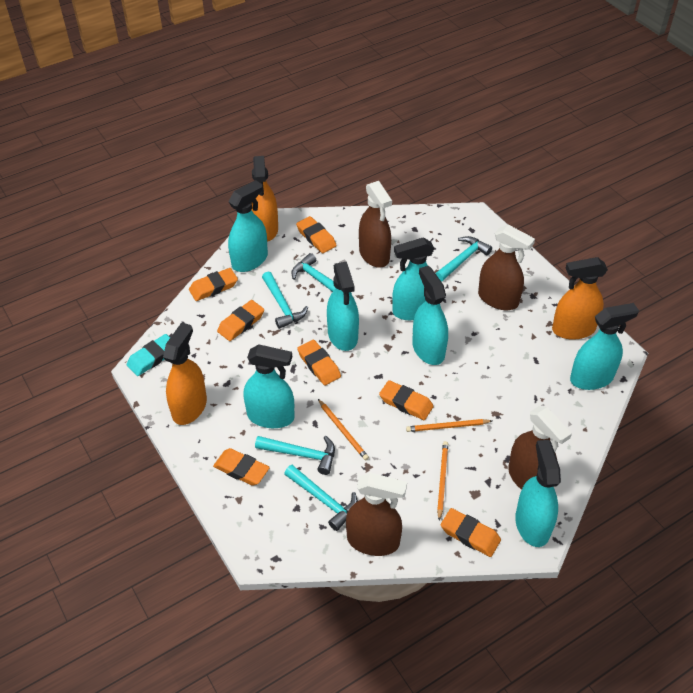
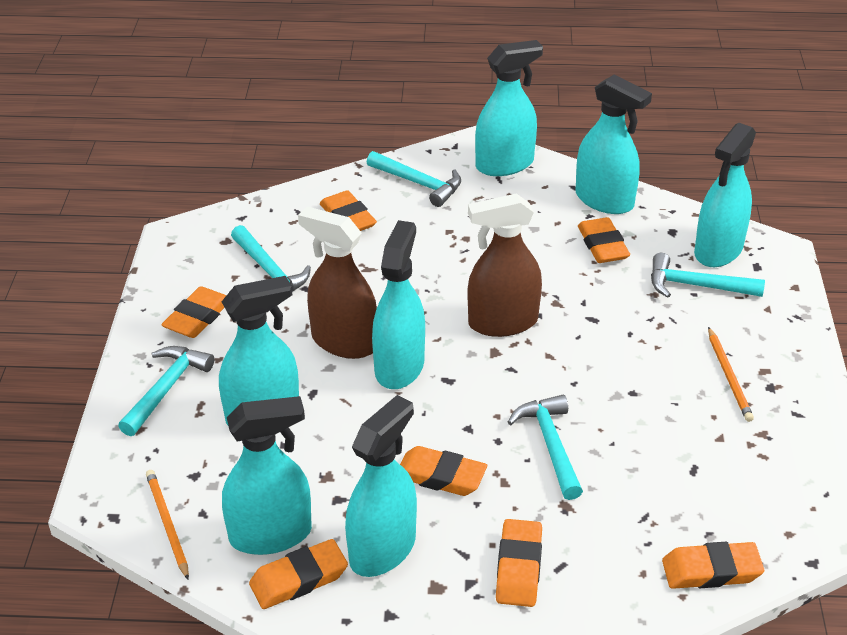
brown spray bottle: 4 -> 2
orange pencil: 3 -> 2
orange spray bottle: 3 -> 0
turquoise eraser: 1 -> 0

